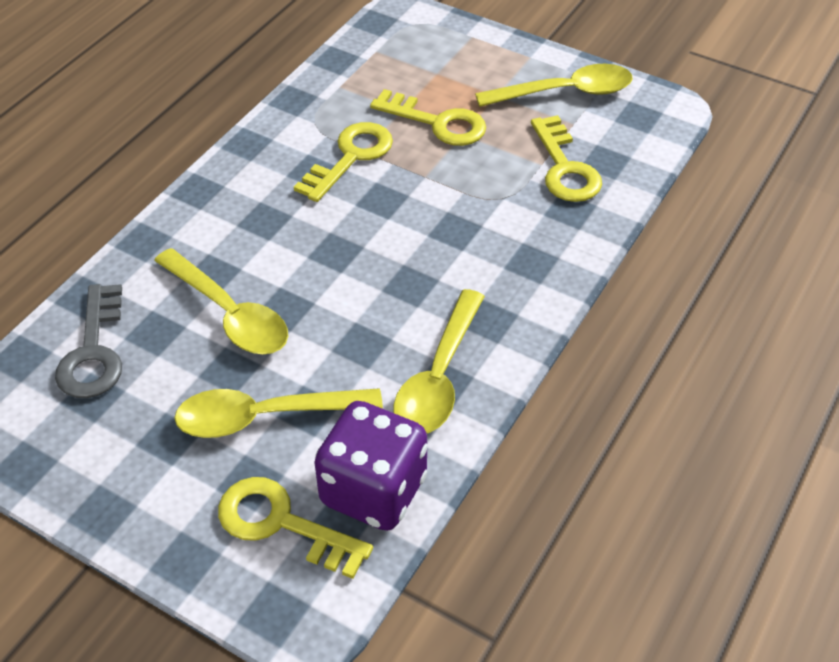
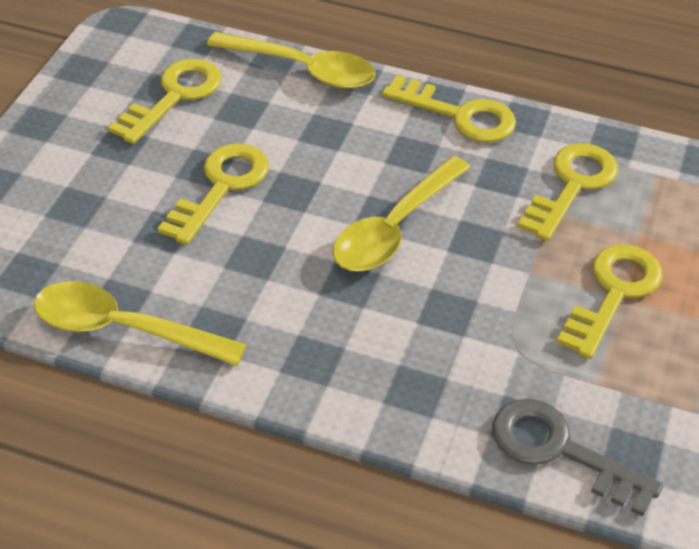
purple dice: 1 -> 0
yellow key: 4 -> 5
yellow spoon: 4 -> 3

